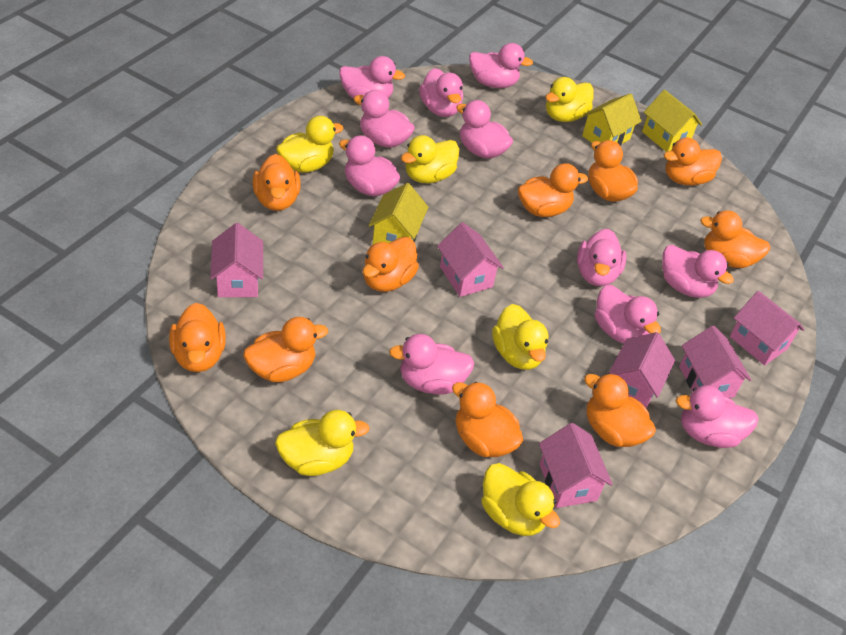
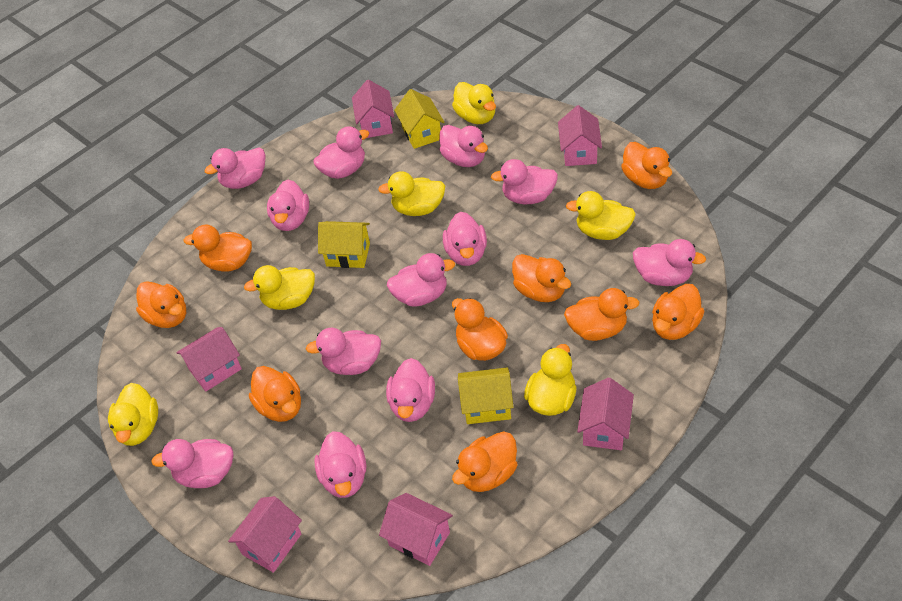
orange duck: 10 -> 9
pink duck: 11 -> 12

